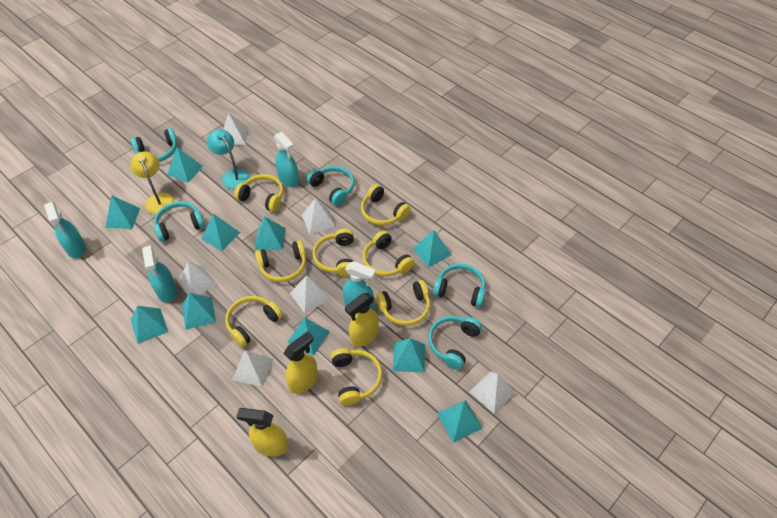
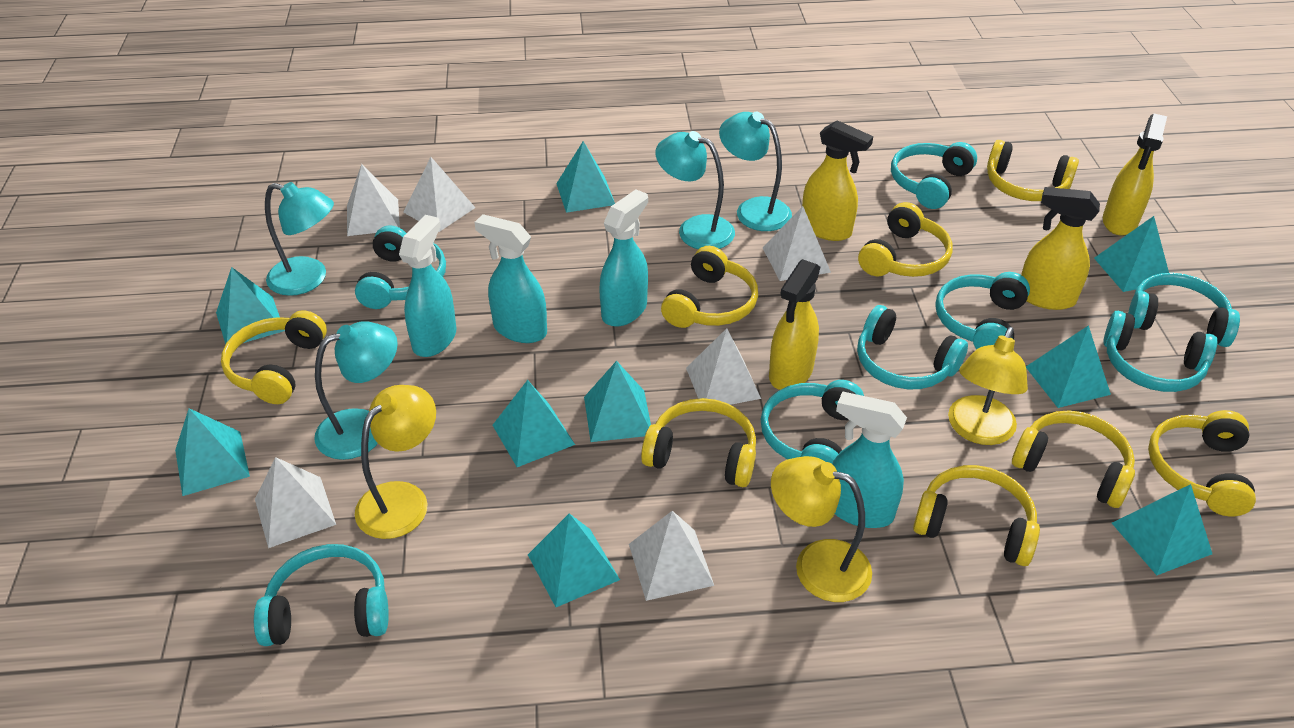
turquoise headphones: 5 -> 8
turquoise lamp: 1 -> 4
turquoise pyramid: 10 -> 9
yellow lamp: 1 -> 3
yellow spray bottle: 3 -> 4

